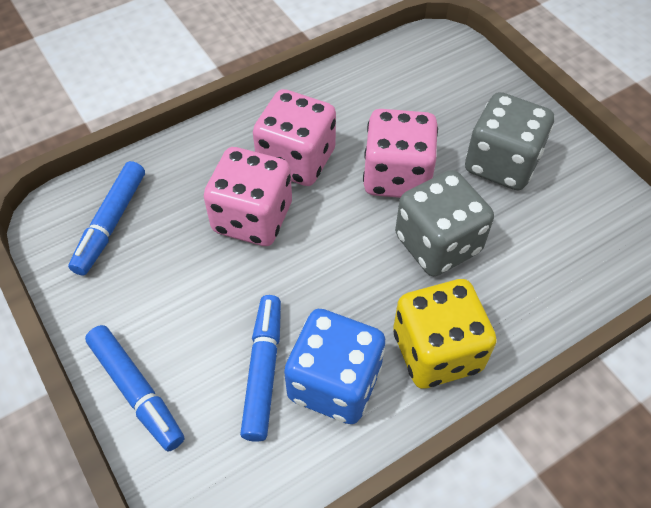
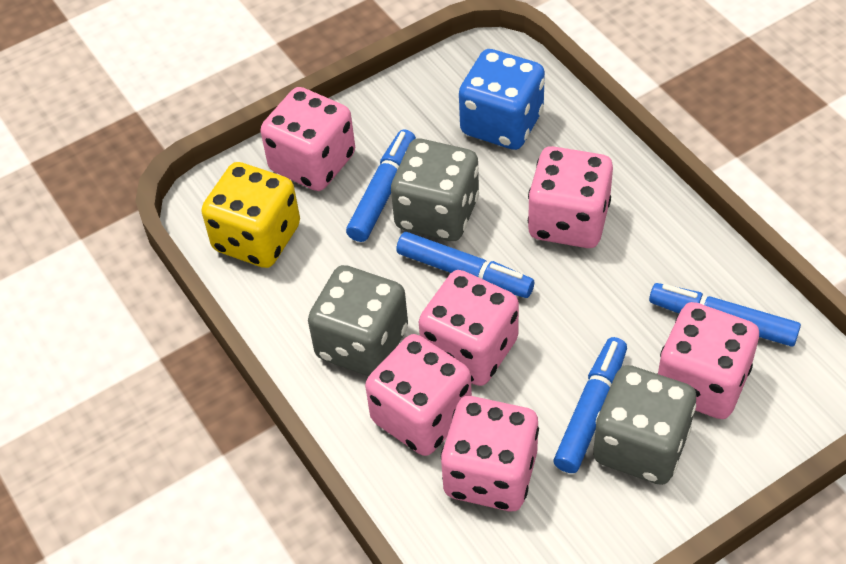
blue marker: 3 -> 4
grey dice: 2 -> 3
pink dice: 3 -> 6

